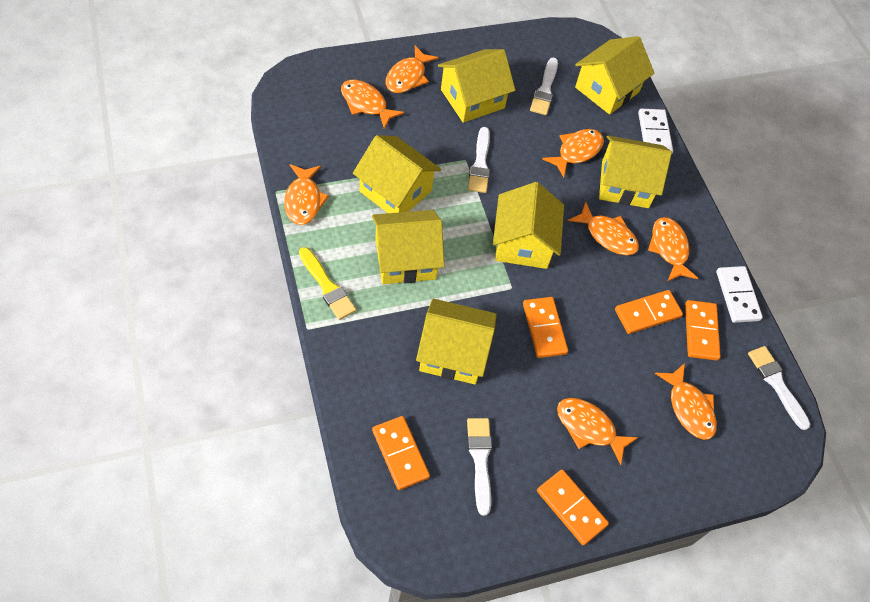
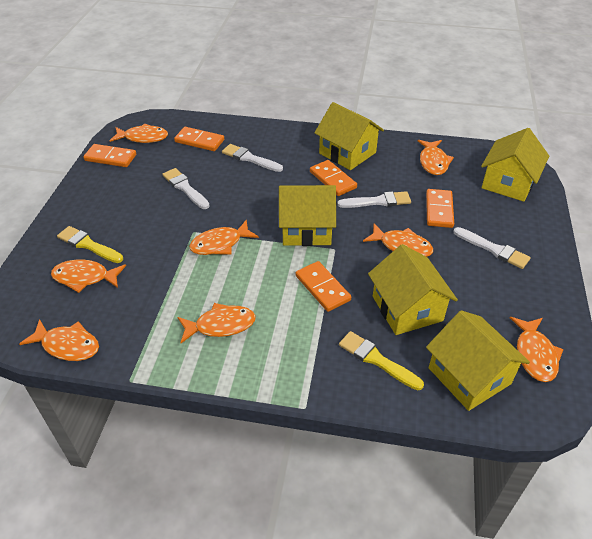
white domino: 2 -> 0
yellow brush: 1 -> 2
yellow house: 7 -> 5

